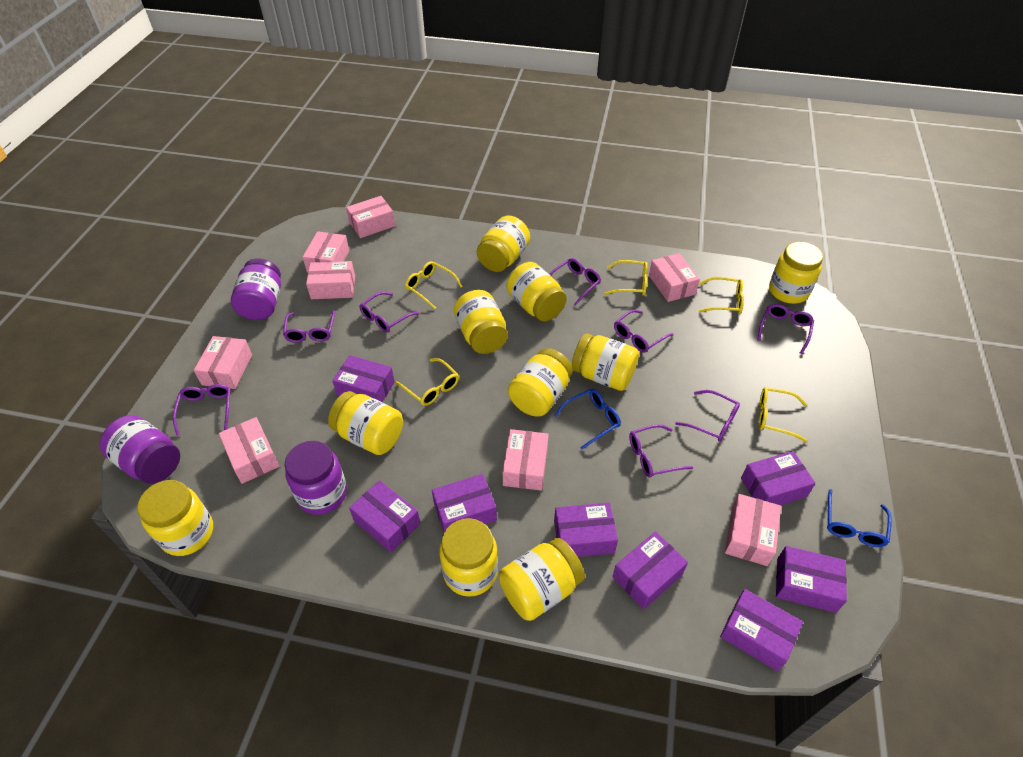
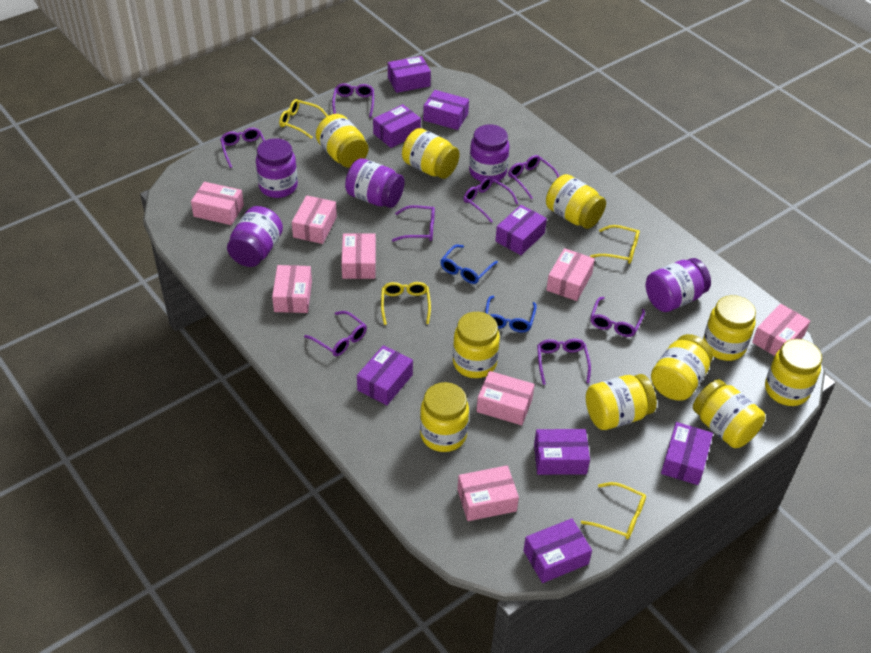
purple jar: 3 -> 5
yellow glasses: 5 -> 4

